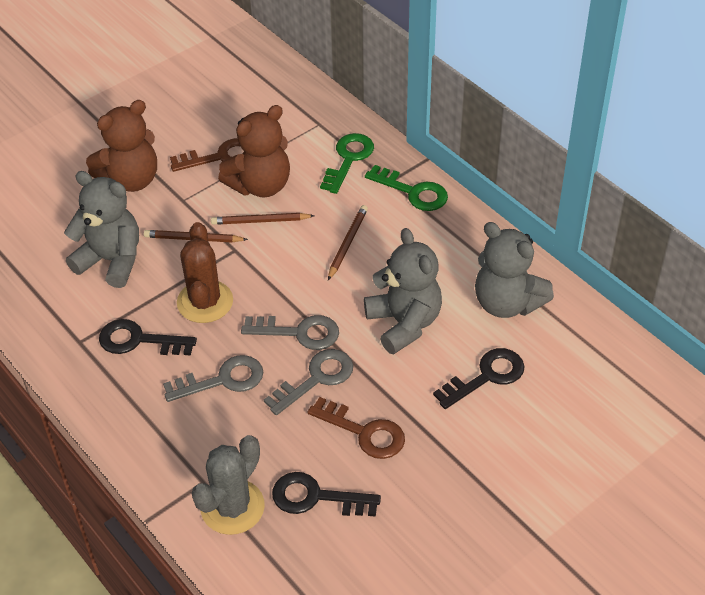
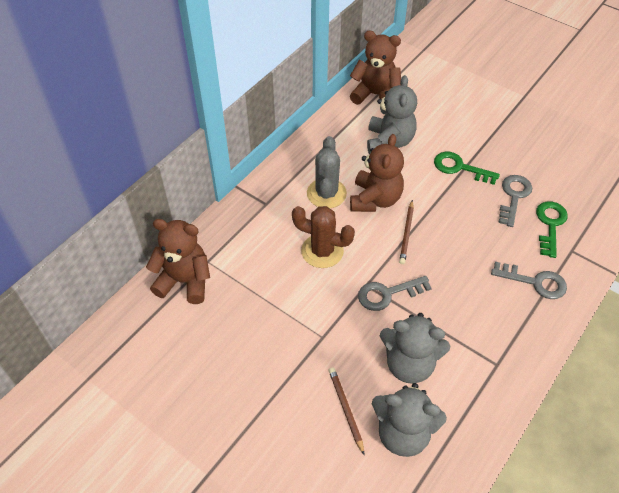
black key: 3 -> 0
brown key: 2 -> 0
brown pencil: 3 -> 2
brown teddy bear: 2 -> 3

